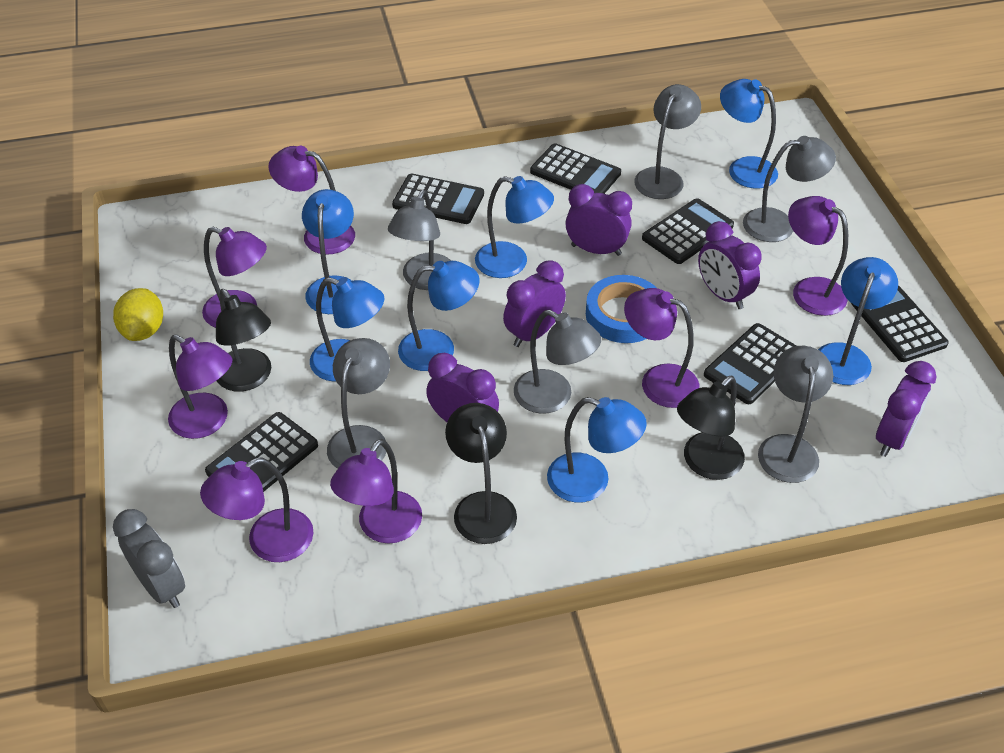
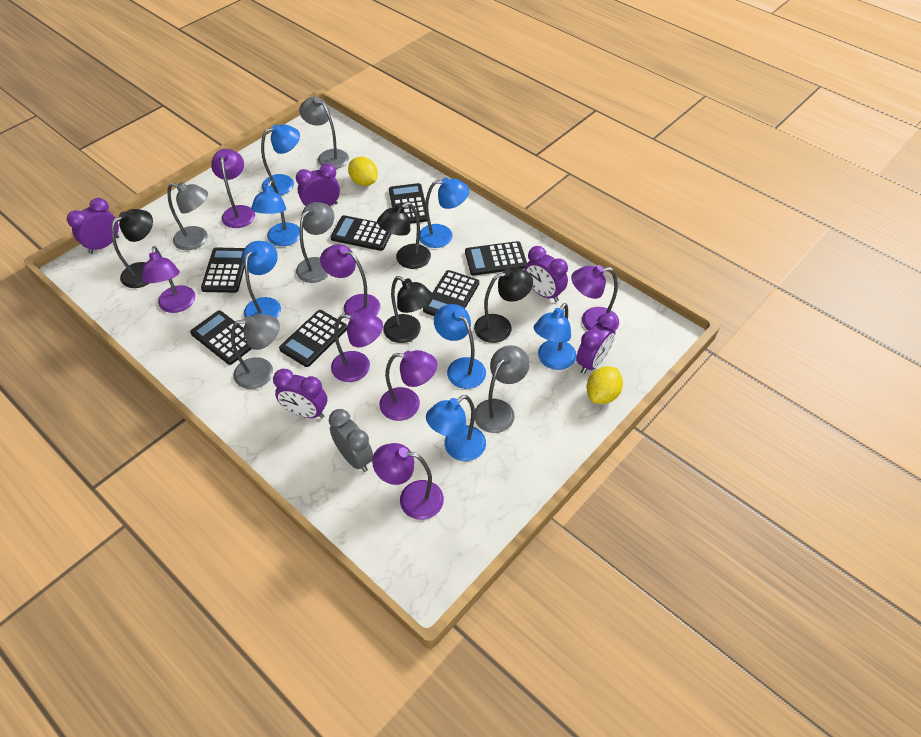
black calculator: 6 -> 7
black lamp: 3 -> 4
blue tape: 1 -> 0
grey lamp: 6 -> 5
yellow lemon: 1 -> 2

